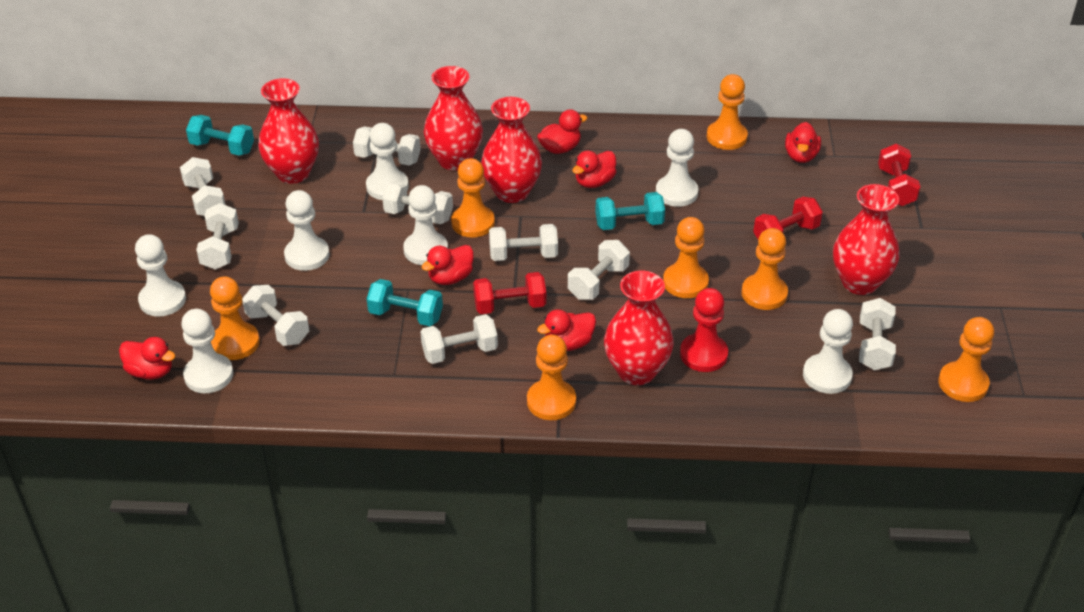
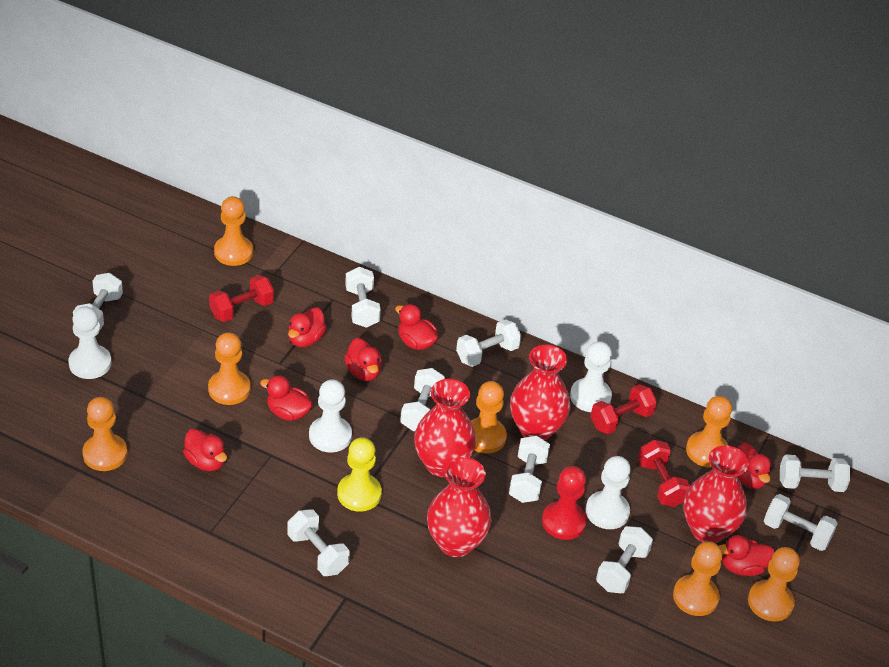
red duck: 6 -> 7
red vase: 5 -> 4
turquoise dumbbell: 3 -> 0
white pawn: 7 -> 4
yellow pawn: 0 -> 1

